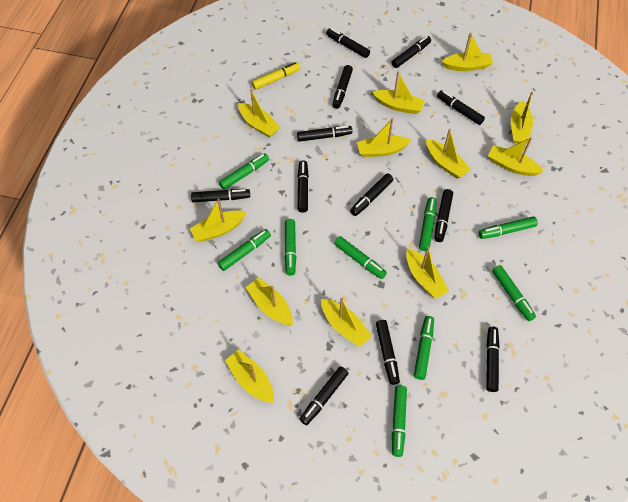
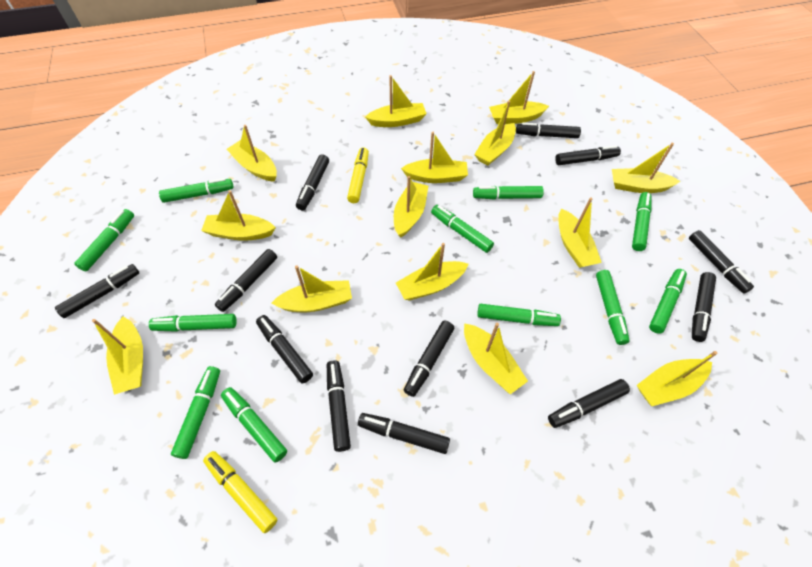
green marker: 9 -> 11
yellow boat: 12 -> 14
yellow marker: 1 -> 2

